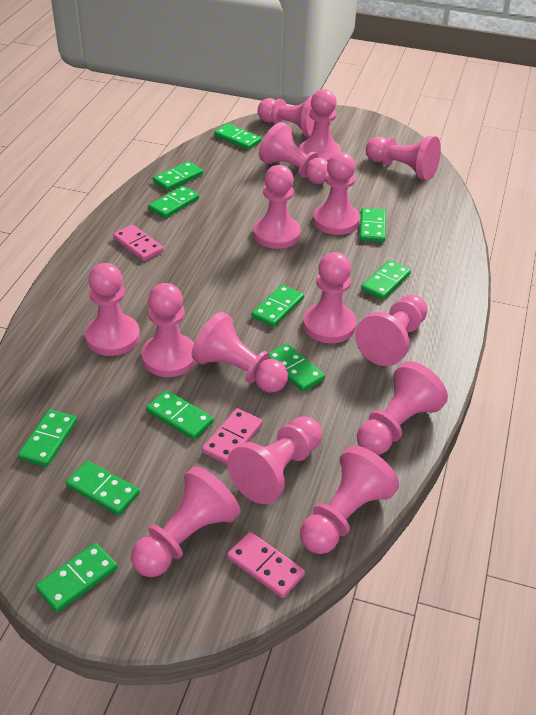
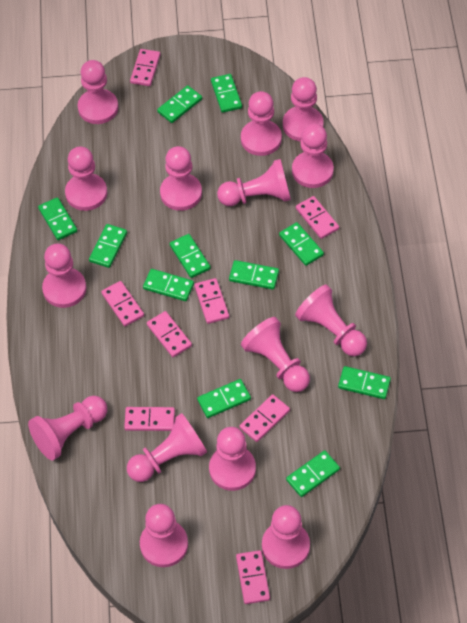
pink domino: 3 -> 8

